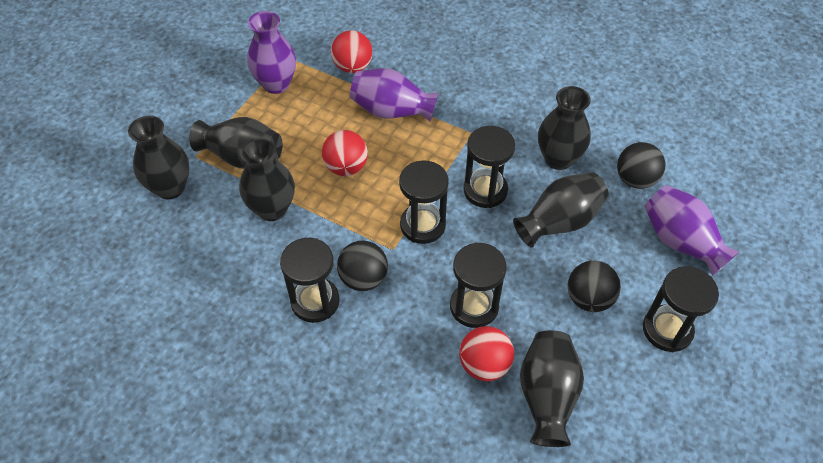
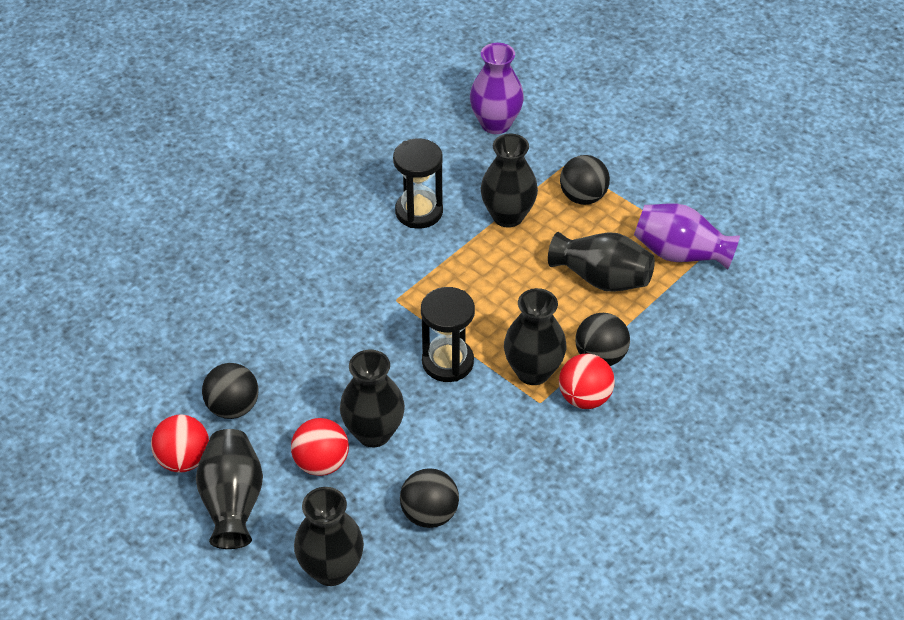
black ball: 3 -> 4
black hourglass: 5 -> 2
purple vase: 3 -> 2

